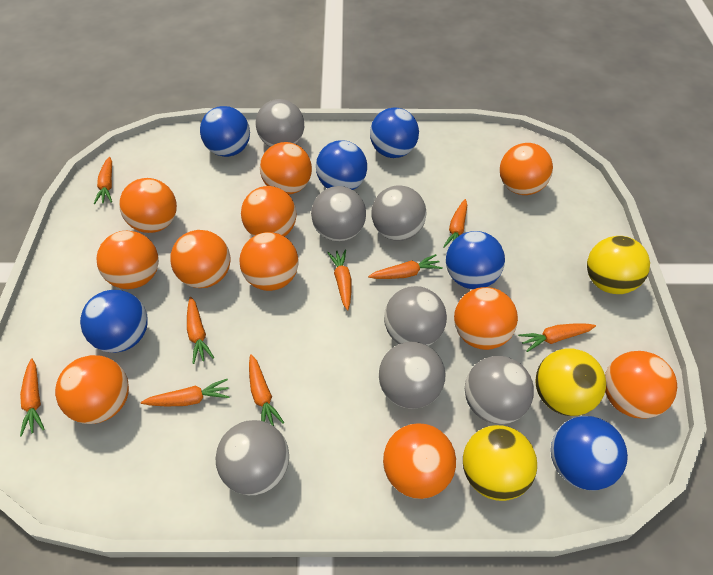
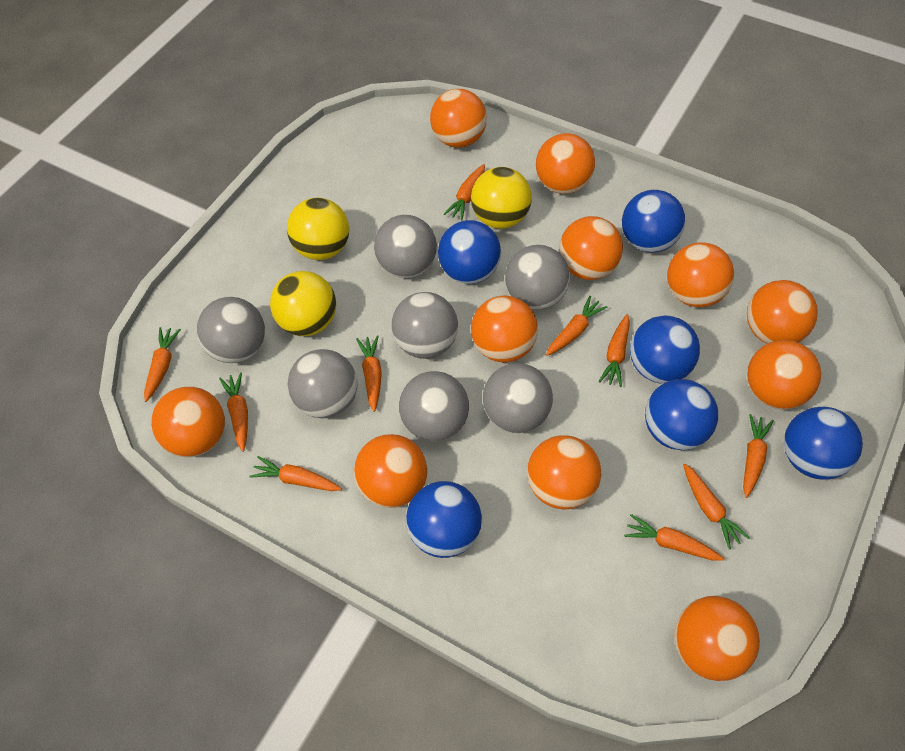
orange carrot: 9 -> 10

